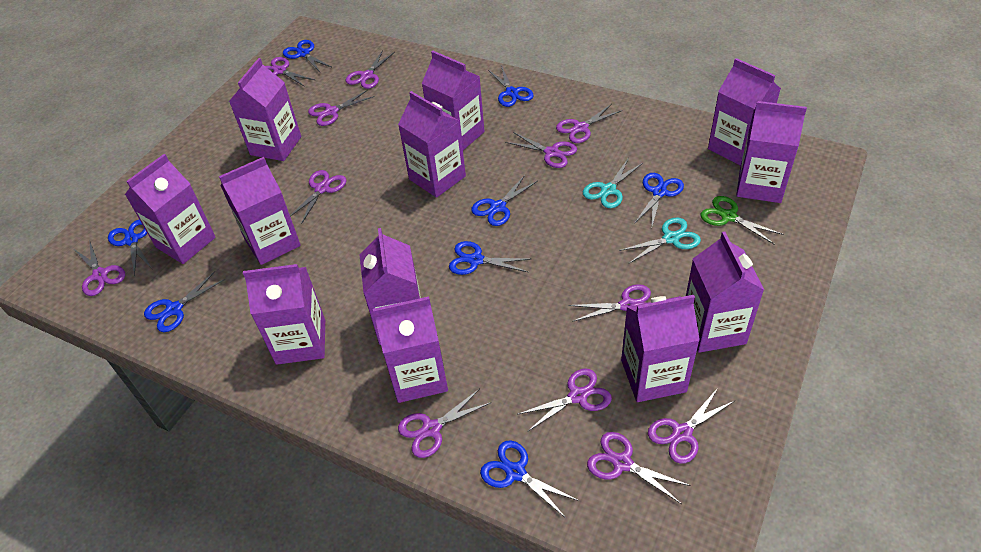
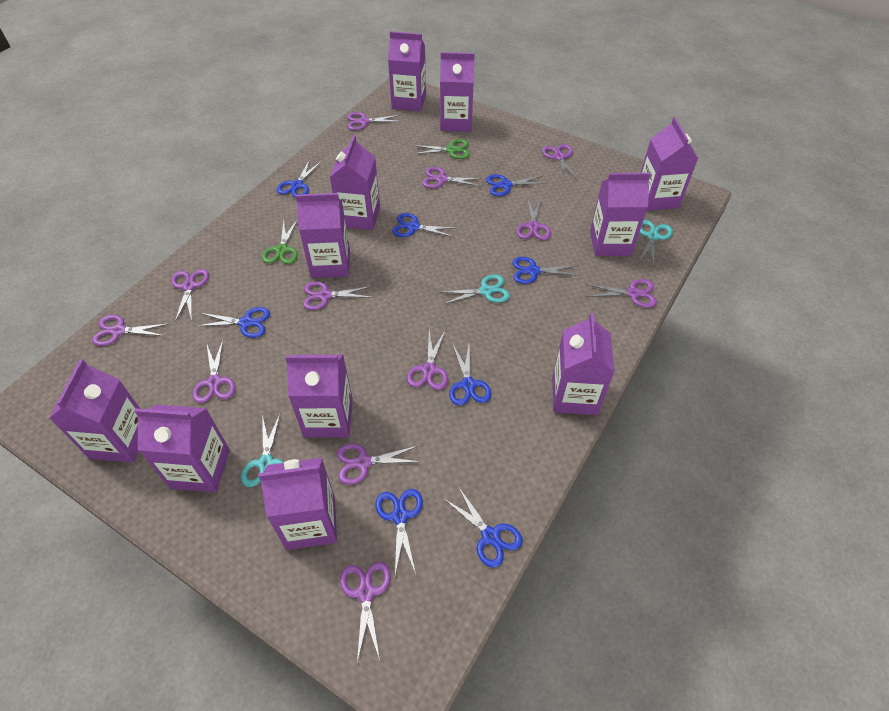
green scissors: 1 -> 2
purple carton: 12 -> 11
turquoise scissors: 2 -> 3

